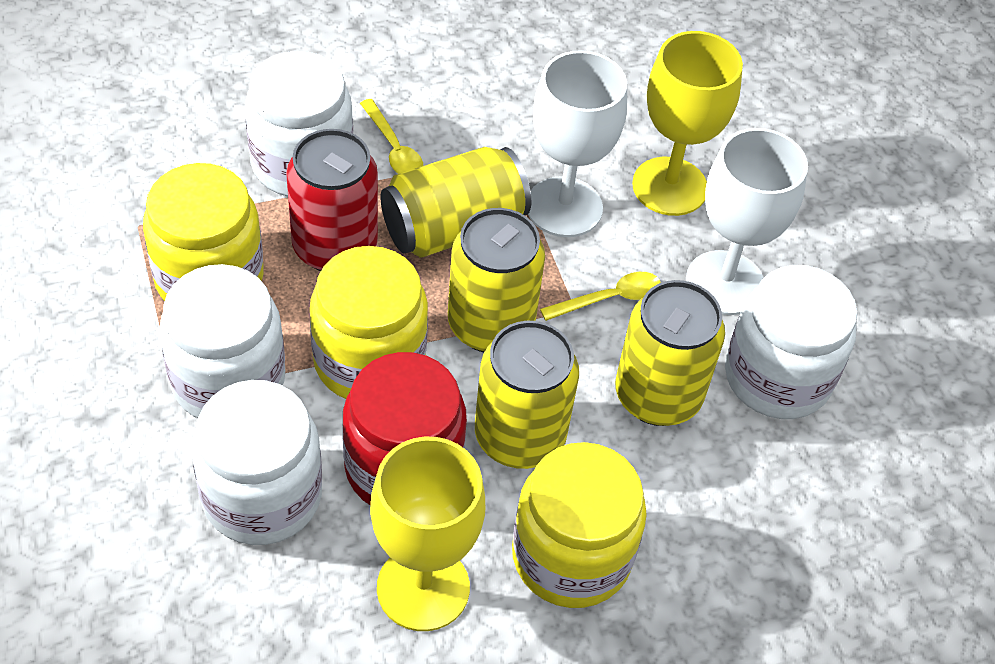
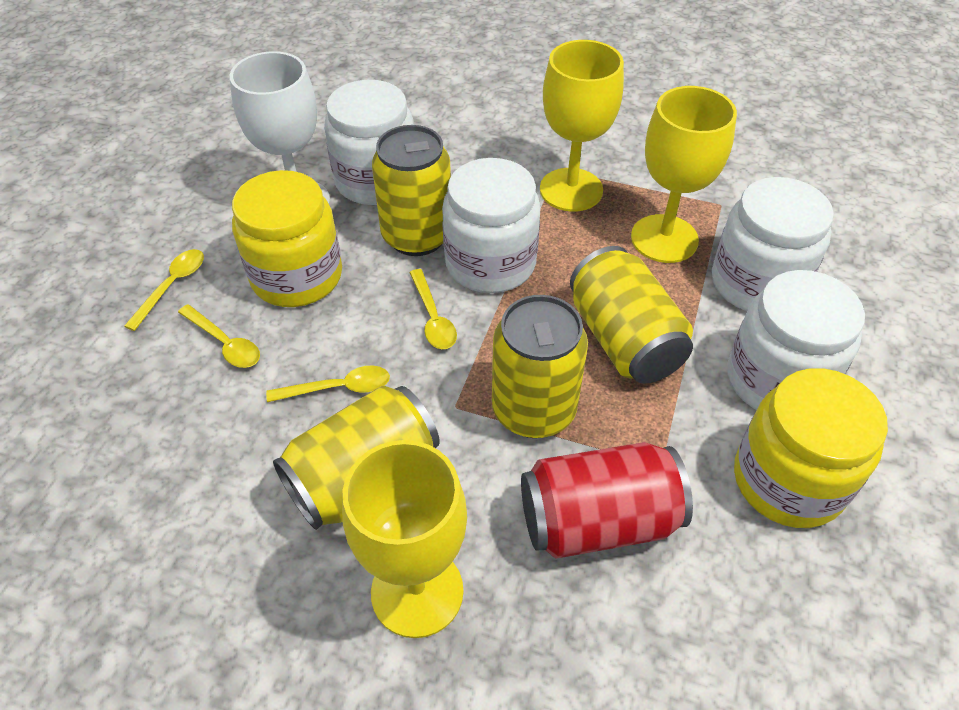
red jar: 1 -> 0
white goblet: 2 -> 1
yellow goblet: 2 -> 3
yellow jar: 3 -> 2
yellow spoon: 2 -> 4

